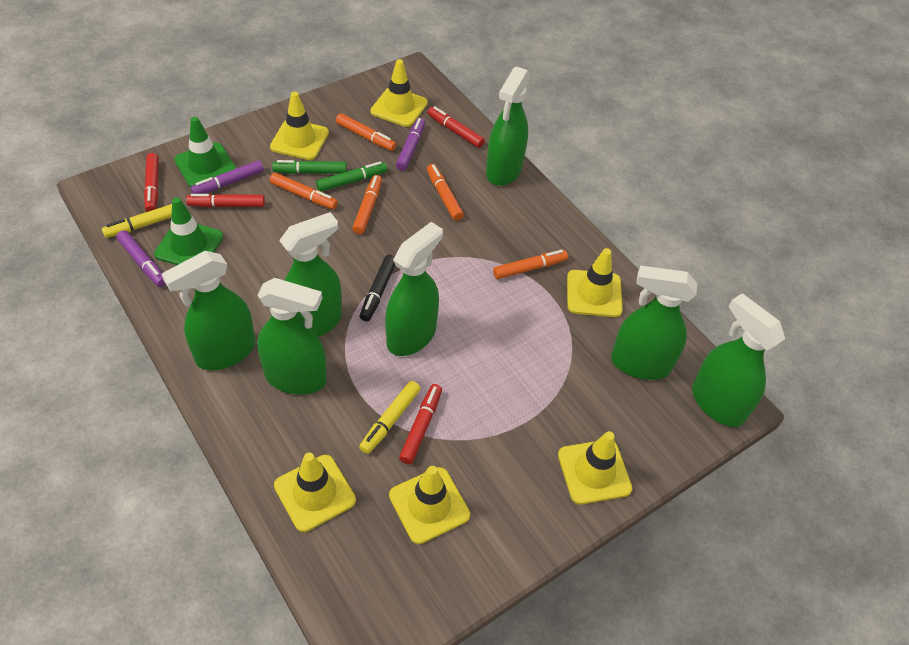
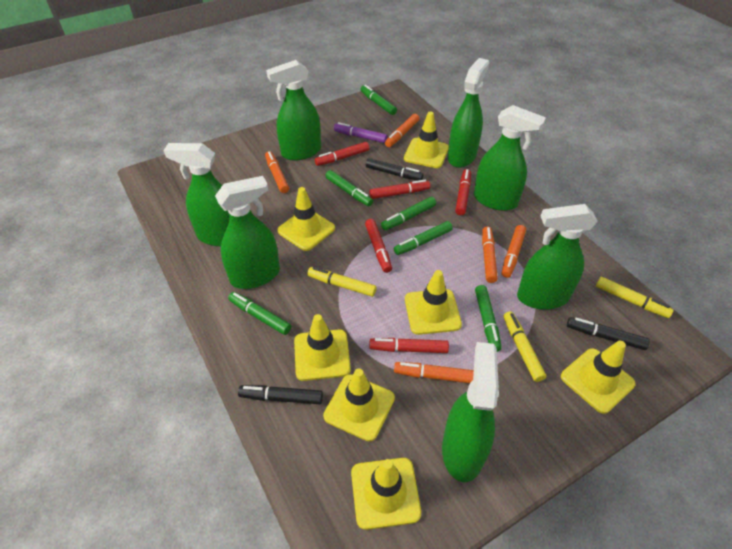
black marker: 1 -> 3
green marker: 2 -> 6
green traffic cone: 2 -> 0
purple marker: 3 -> 1
red marker: 4 -> 5
yellow marker: 2 -> 3
yellow traffic cone: 6 -> 7

